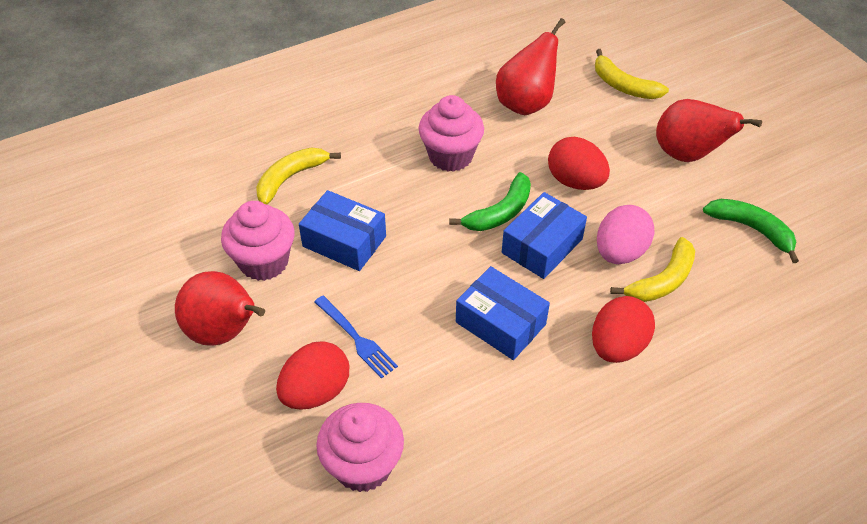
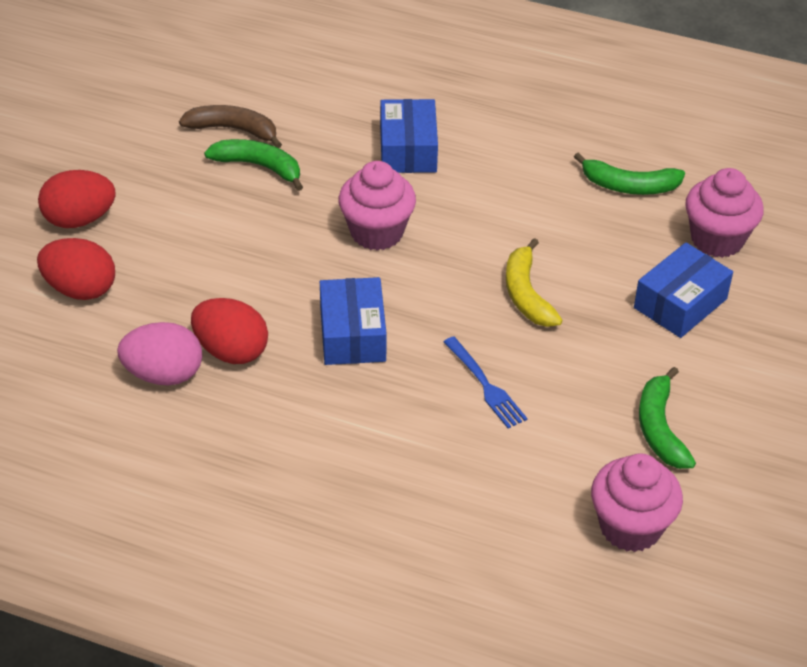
brown banana: 0 -> 1
green banana: 2 -> 3
red pear: 3 -> 0
yellow banana: 3 -> 1

